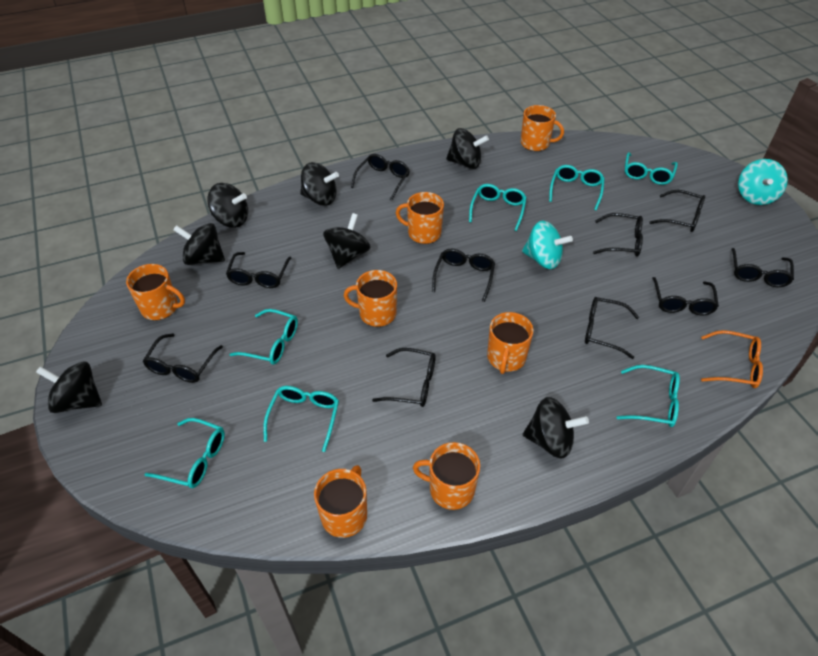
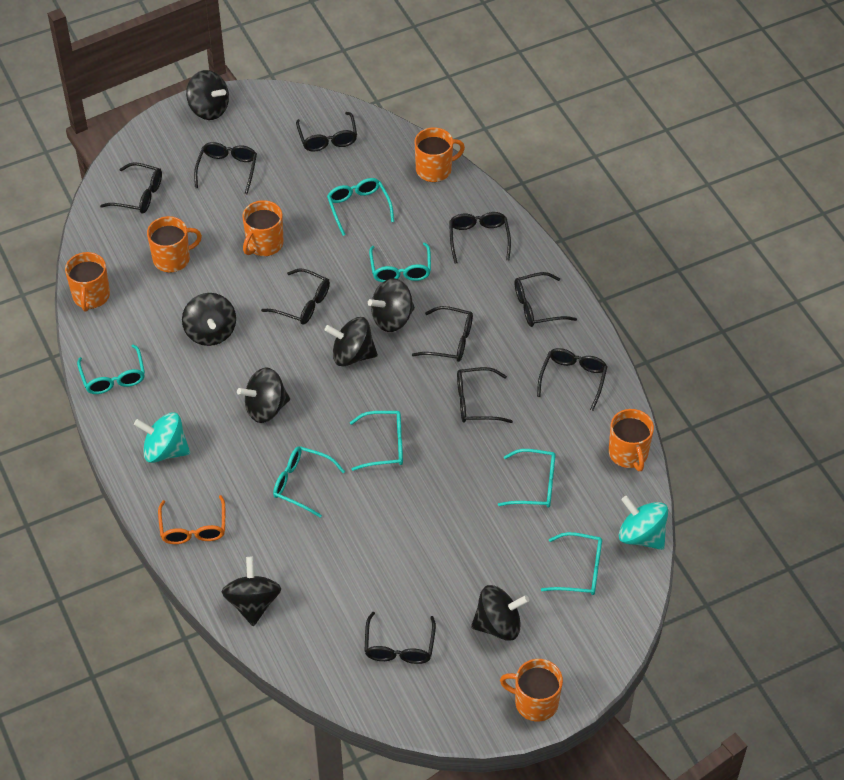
orange mug: 7 -> 6

